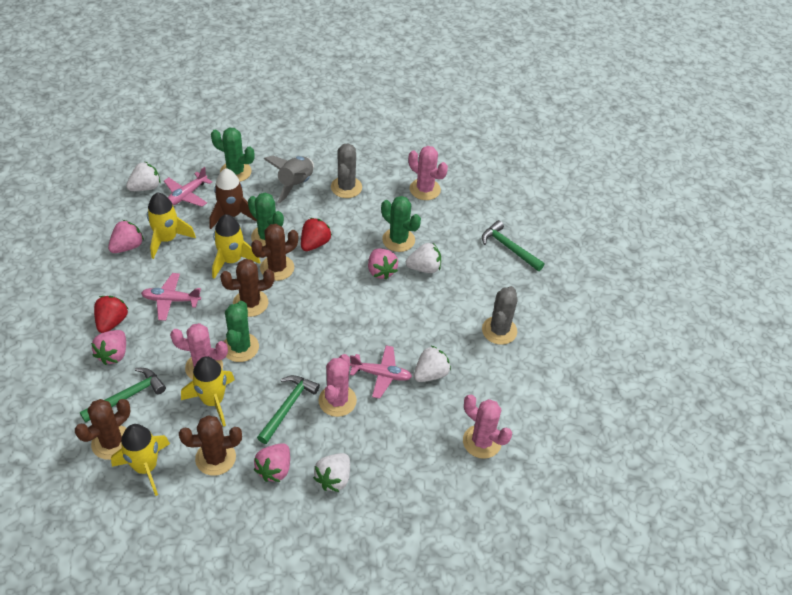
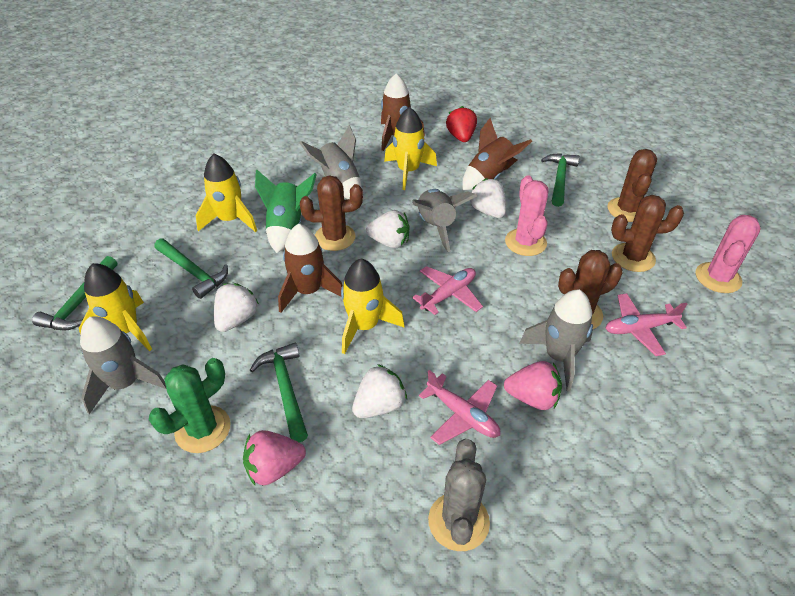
brown rocket: 1 -> 3
green cactus: 4 -> 1
green hammer: 3 -> 4
green rocket: 0 -> 1
grey cactus: 2 -> 1
grey rocket: 1 -> 4
pink cactus: 4 -> 2
pink strawberry: 4 -> 2
red strawberry: 2 -> 1

